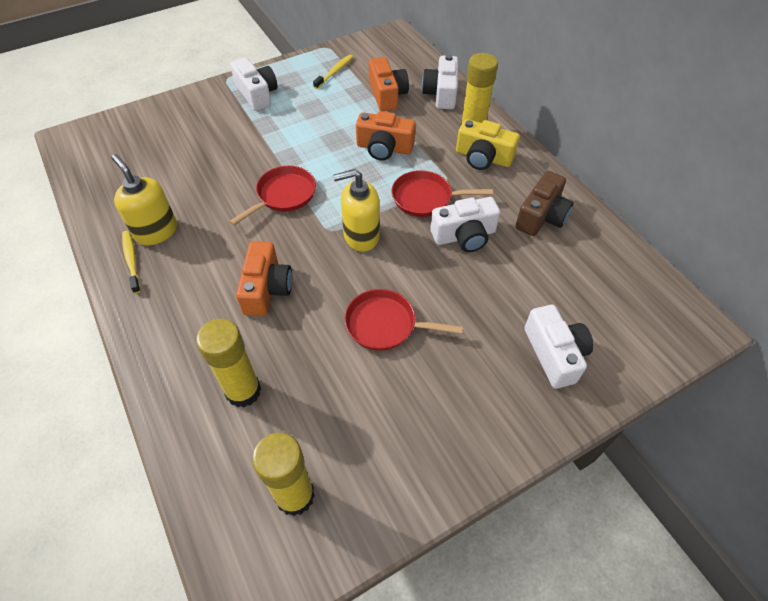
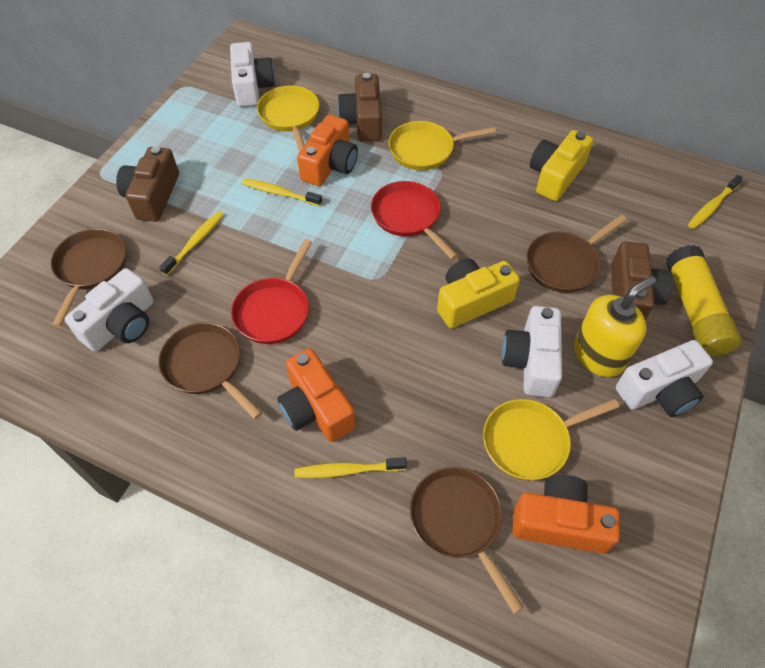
brown camera: 1 -> 3
brown pan: 0 -> 4
red pan: 3 -> 2
yellow camera: 1 -> 2
yellow glue stick: 3 -> 1
yellow pan: 0 -> 3
yellow soap dispenser: 2 -> 1
yellow toothbrush: 2 -> 4

